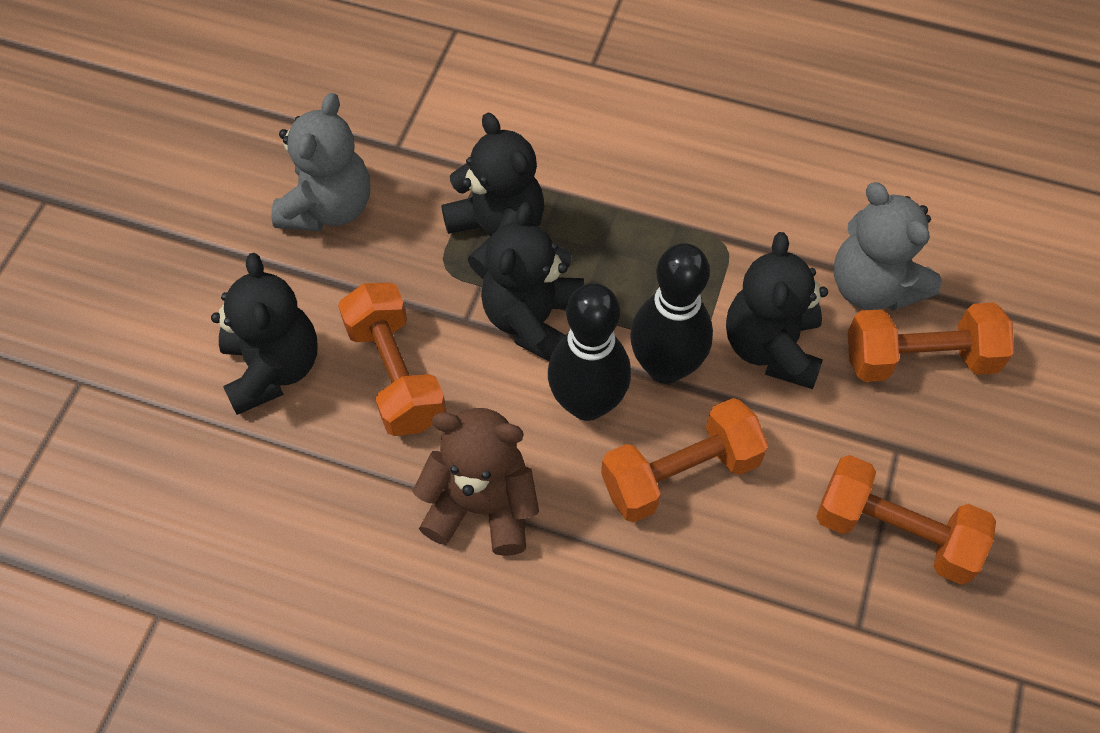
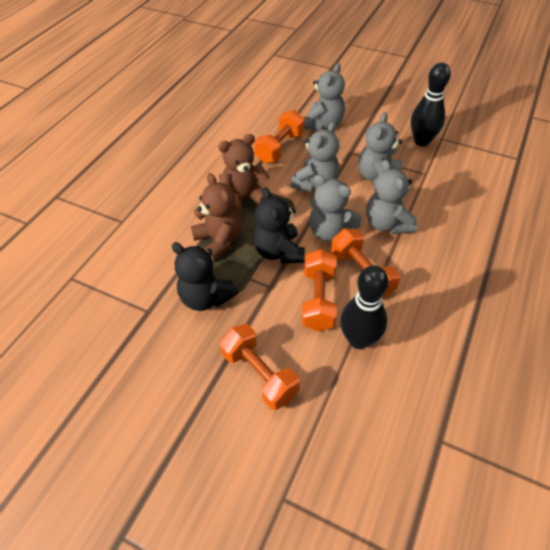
black teddy bear: 4 -> 2
brown teddy bear: 1 -> 2
grey teddy bear: 2 -> 5

